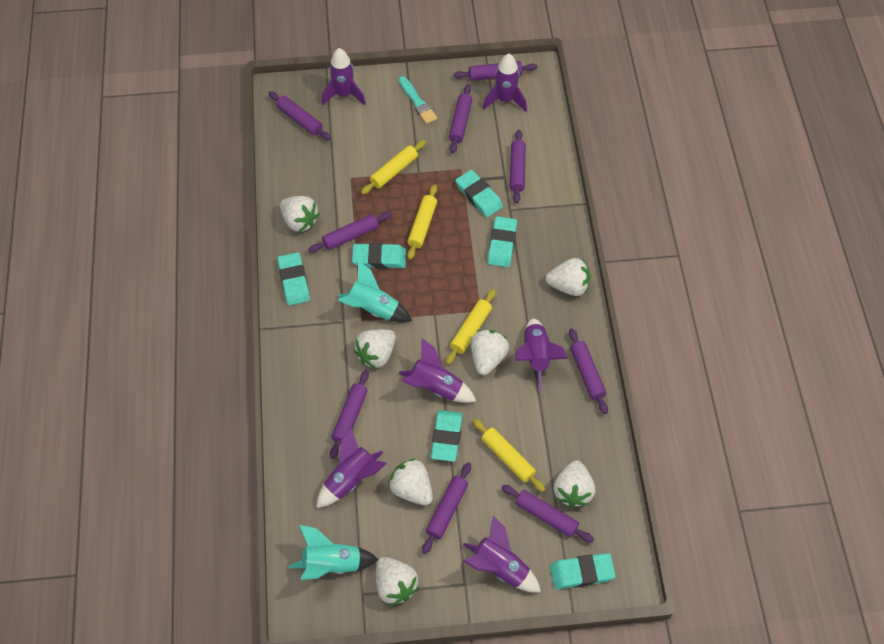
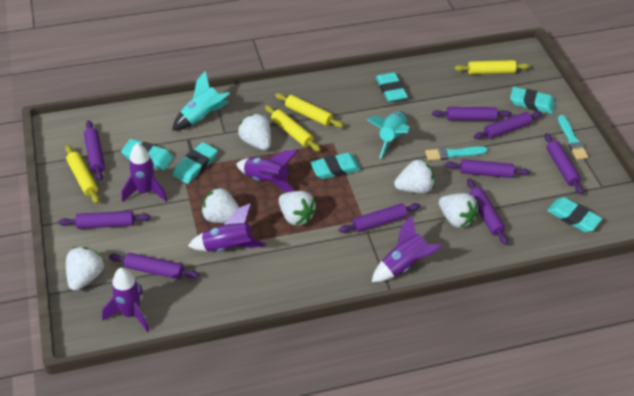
purple rocket: 6 -> 5
turquoise brush: 1 -> 2
white strawberry: 7 -> 6

